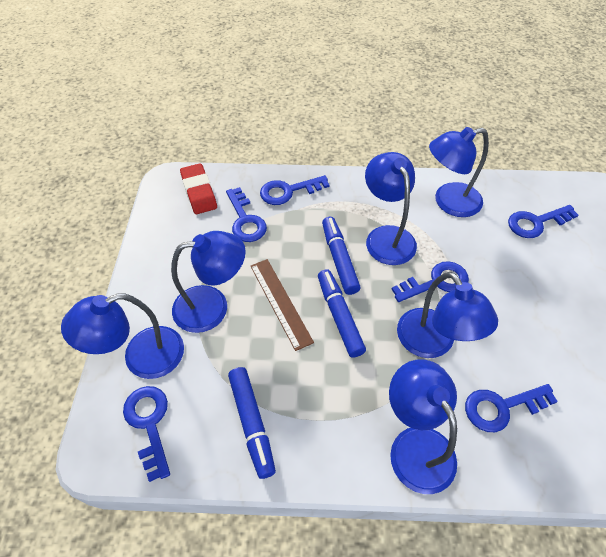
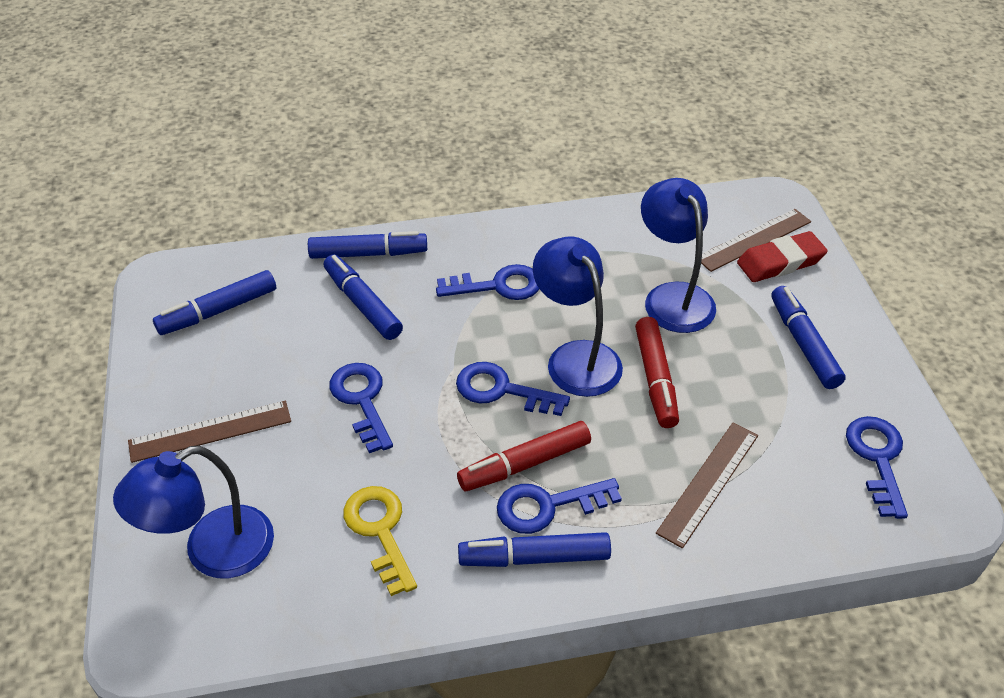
blue key: 6 -> 5
blue lamp: 6 -> 3
blue marker: 3 -> 5
brown ruler: 1 -> 3
red marker: 0 -> 2
yellow key: 0 -> 1

